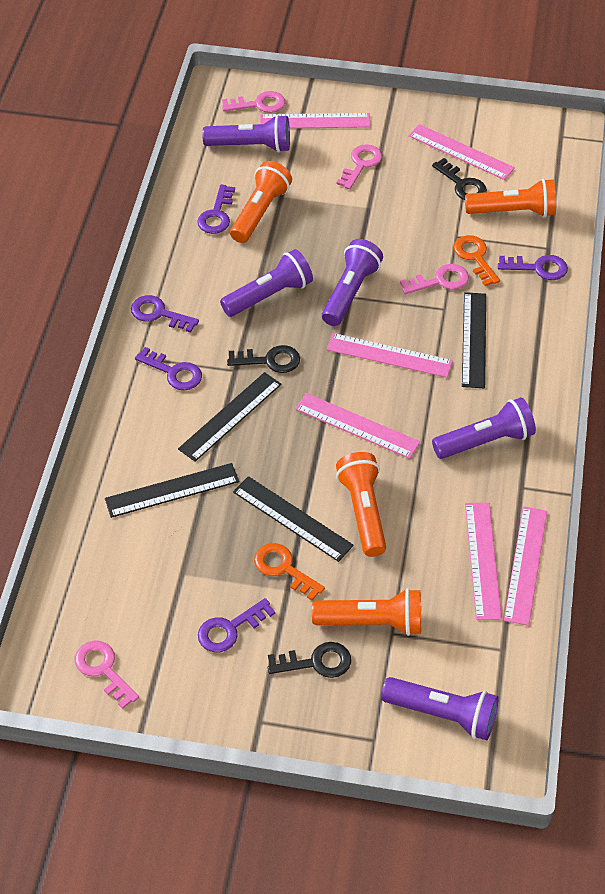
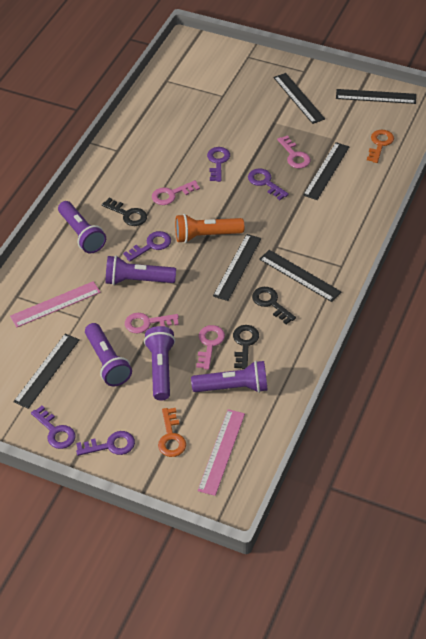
black ruler: 4 -> 6
orange flashlight: 4 -> 1
pink ruler: 6 -> 2

